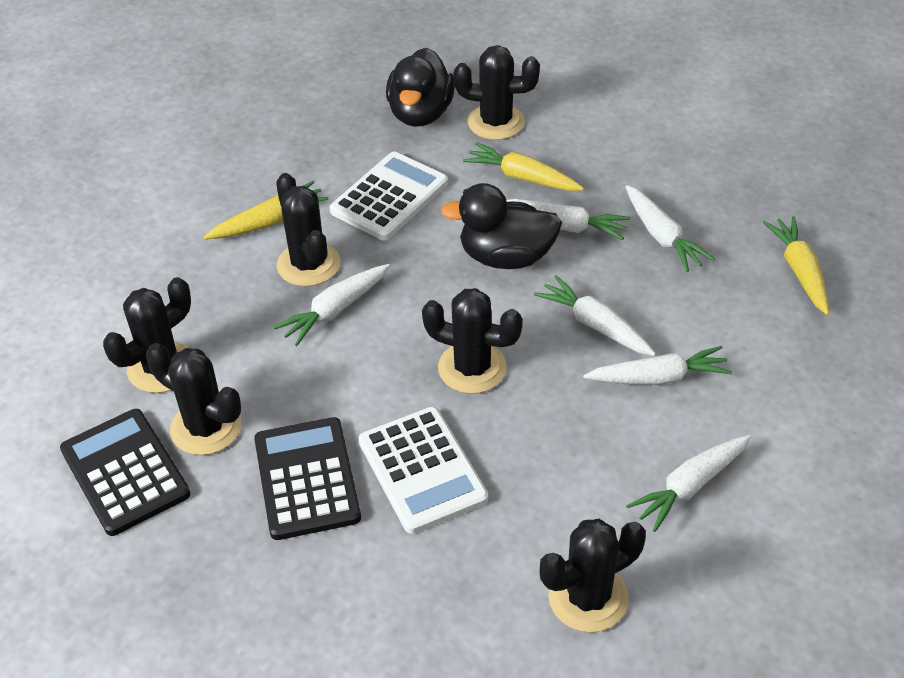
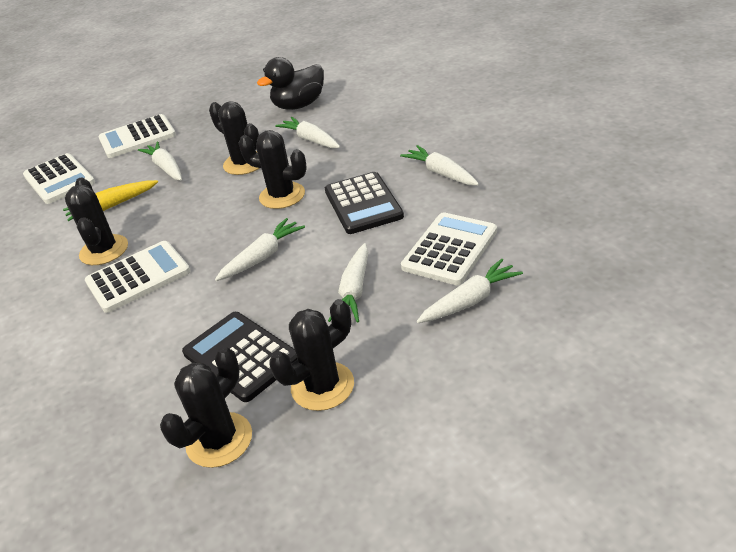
black cactus: 6 -> 5
black duck: 2 -> 1
white calculator: 2 -> 4
yellow carrot: 3 -> 1

